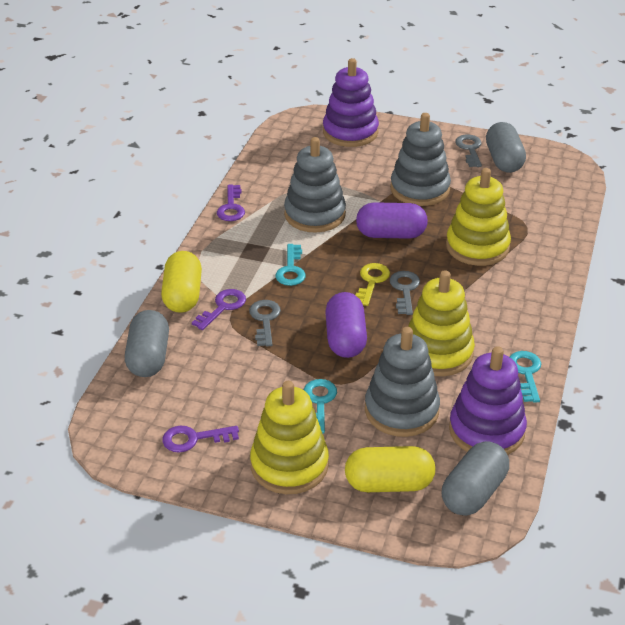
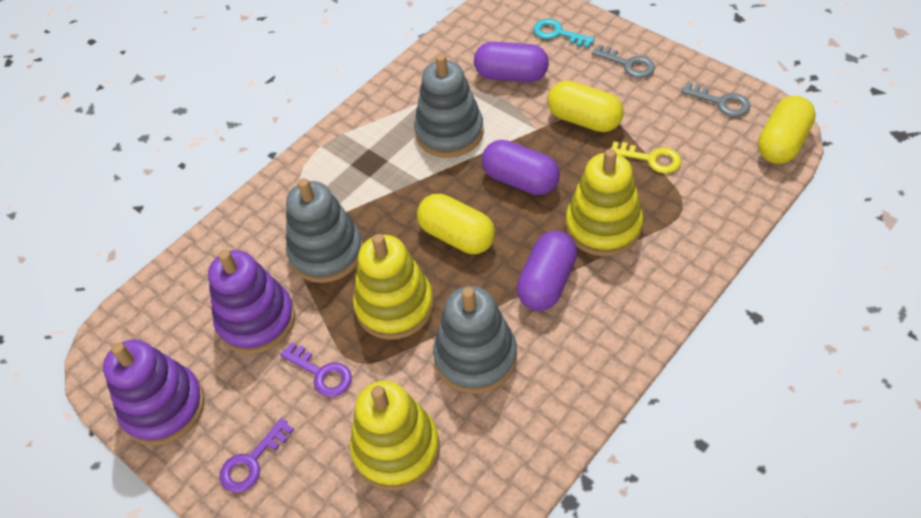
grey capsule: 3 -> 0
grey key: 3 -> 2
purple capsule: 2 -> 3
purple key: 3 -> 2
turquoise key: 3 -> 1
yellow capsule: 2 -> 3

